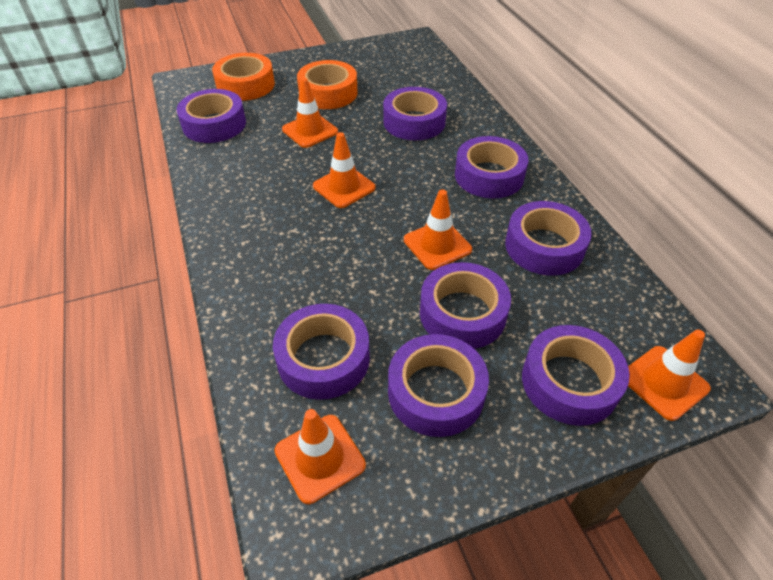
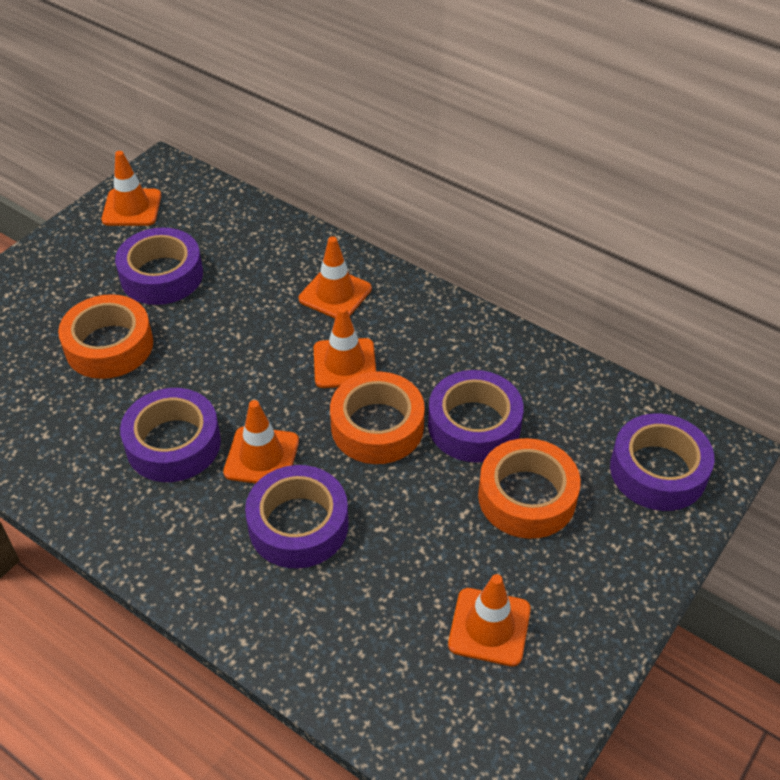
orange tape: 2 -> 3
purple tape: 8 -> 5

